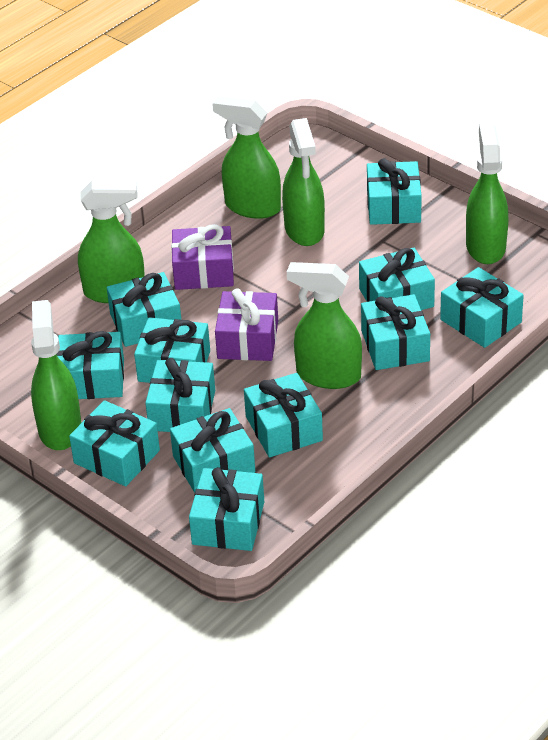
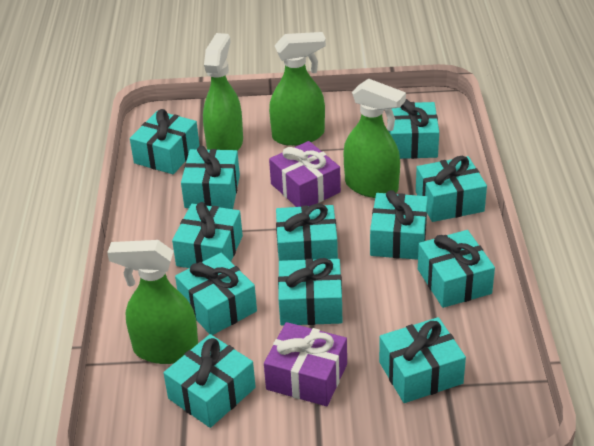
green spray bottle: 6 -> 4

